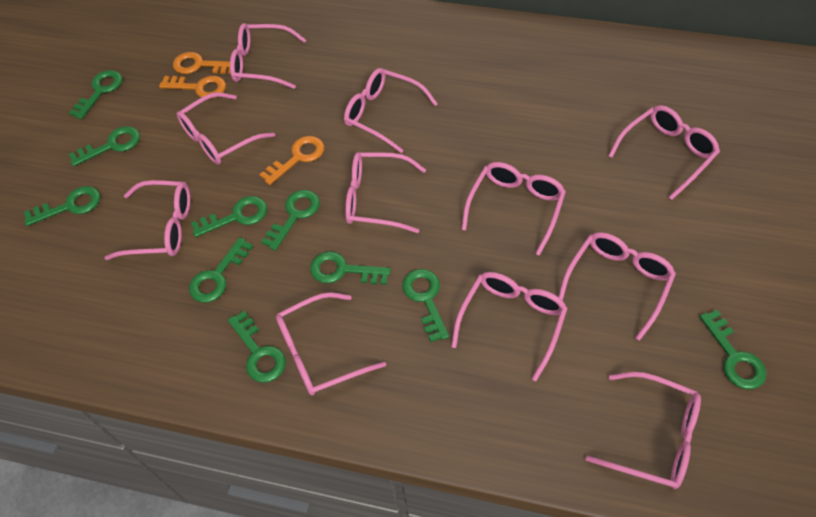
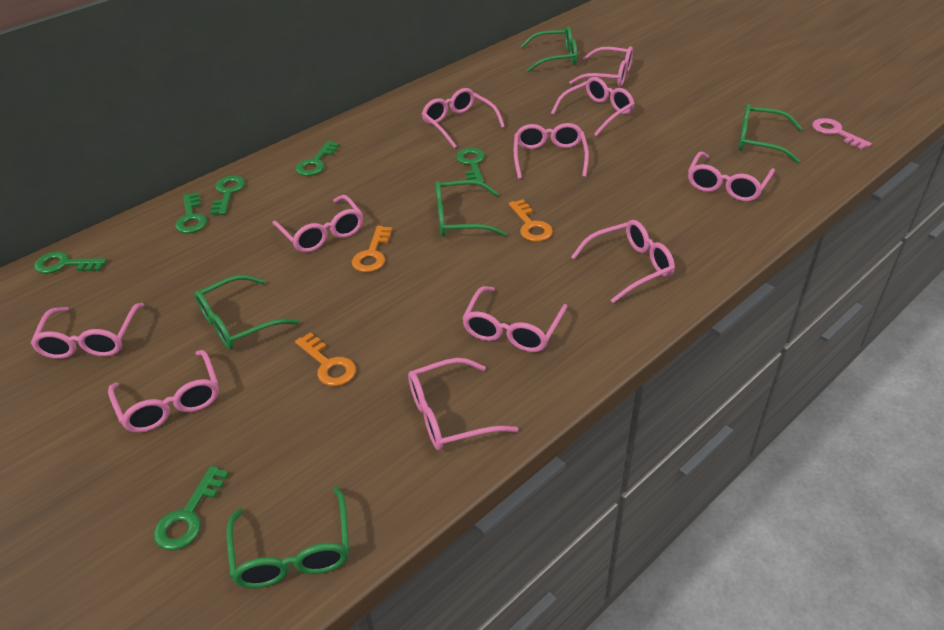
green glasses: 0 -> 5
green key: 10 -> 6
pink key: 0 -> 1

